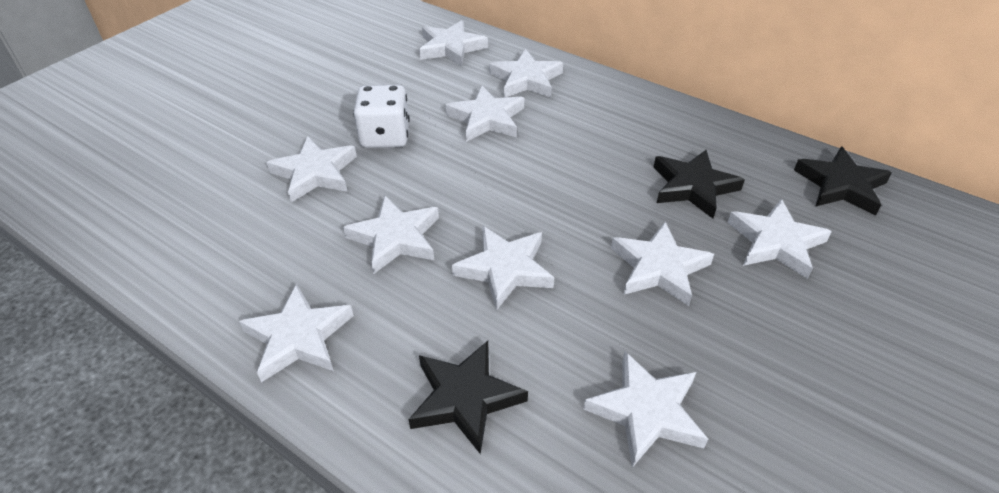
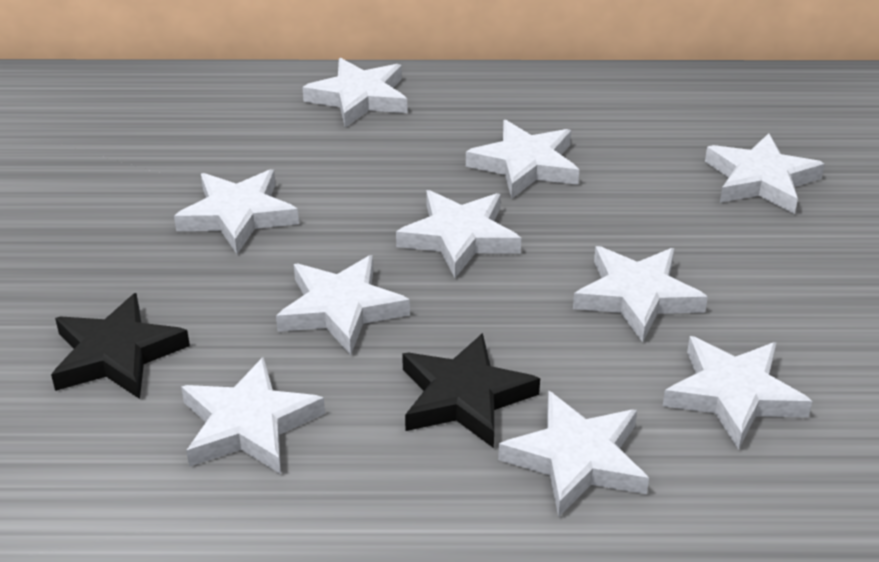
black star: 3 -> 2
white dice: 1 -> 0

